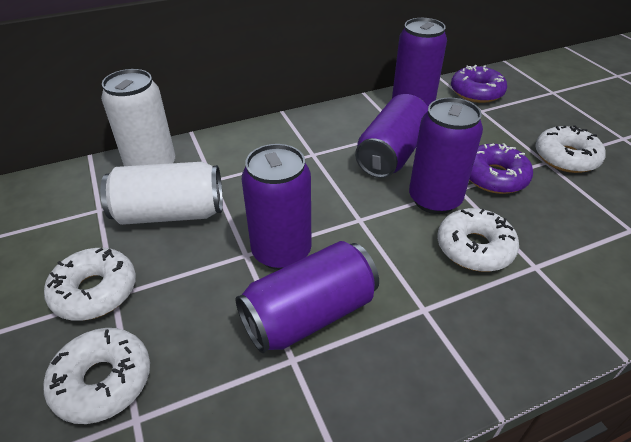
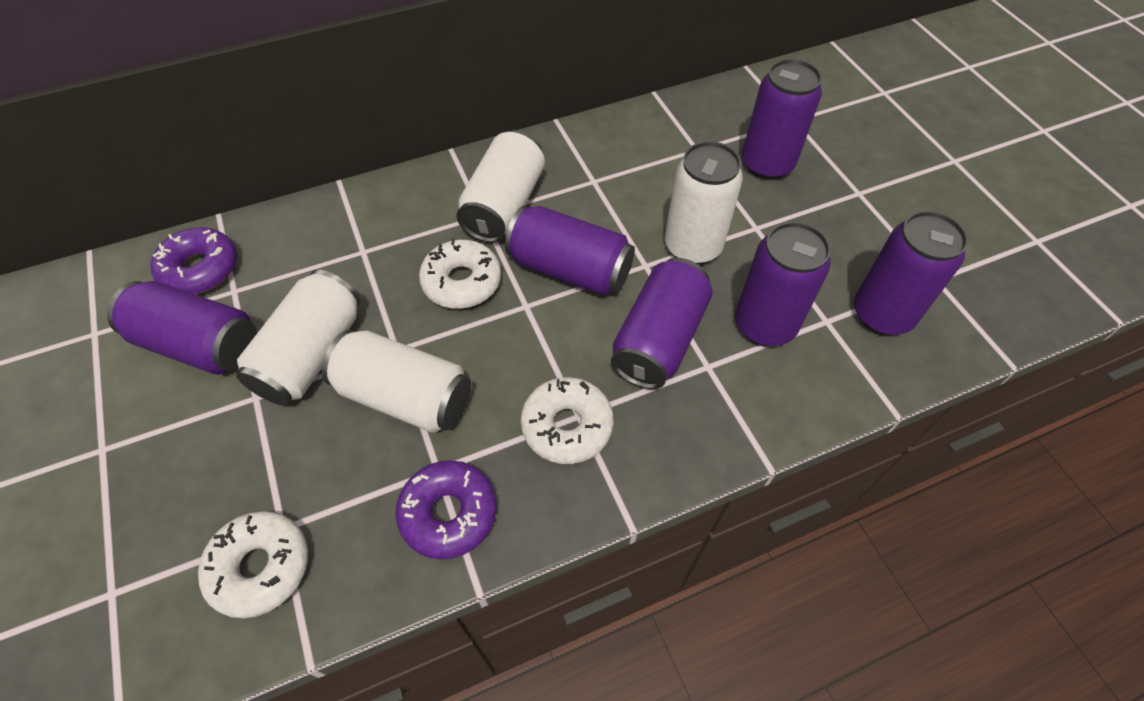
purple can: 5 -> 6
white can: 2 -> 4
white donut: 4 -> 3

